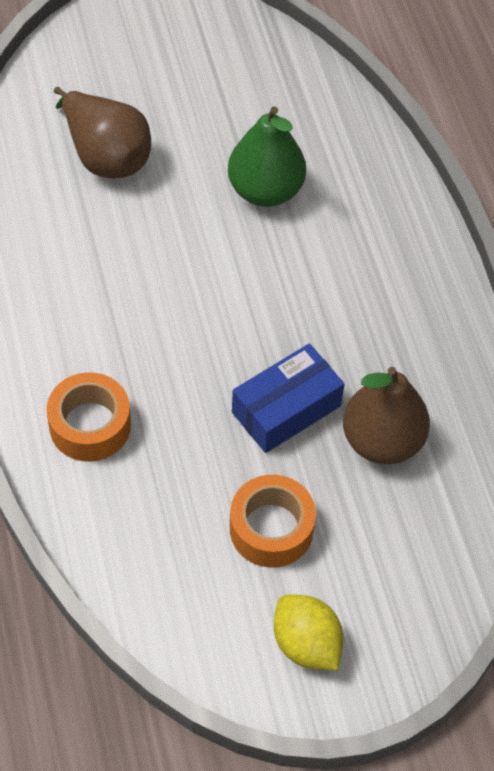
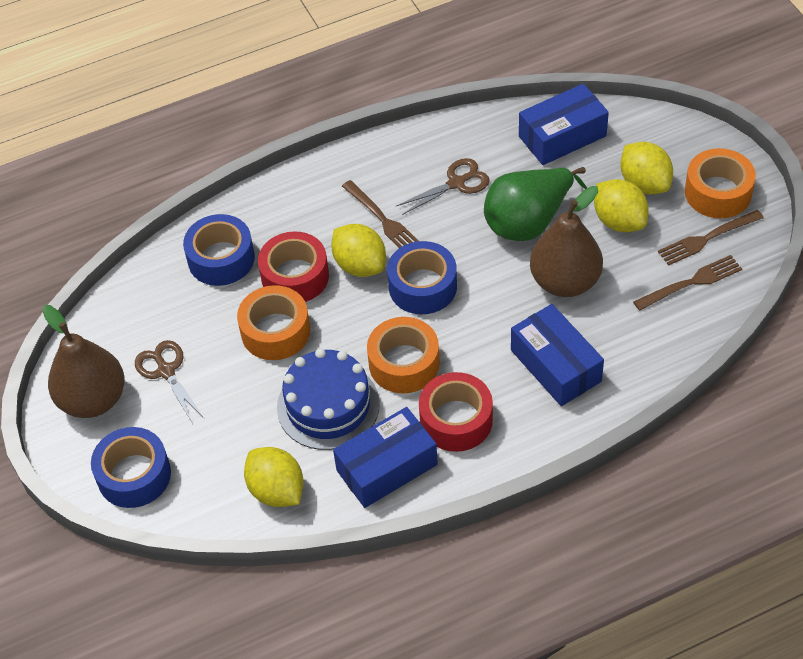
blue box: 1 -> 3
blue cake: 0 -> 1
blue tape: 0 -> 3
brown fork: 0 -> 3
brown scissors: 0 -> 2
orange tape: 2 -> 3
red tape: 0 -> 2
yellow lemon: 1 -> 4

